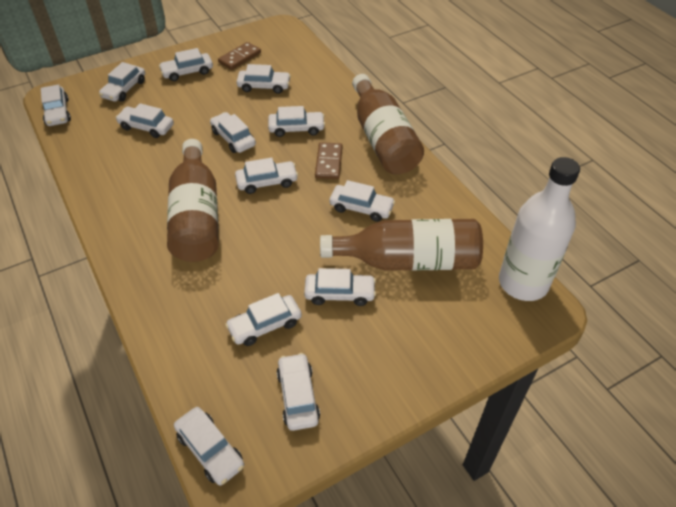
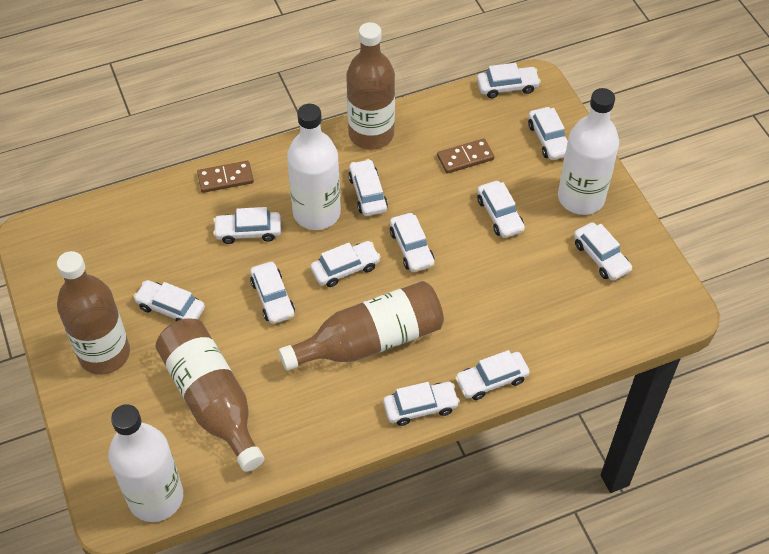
brown bottle: 3 -> 4
white bottle: 1 -> 3
white car: 13 -> 12

